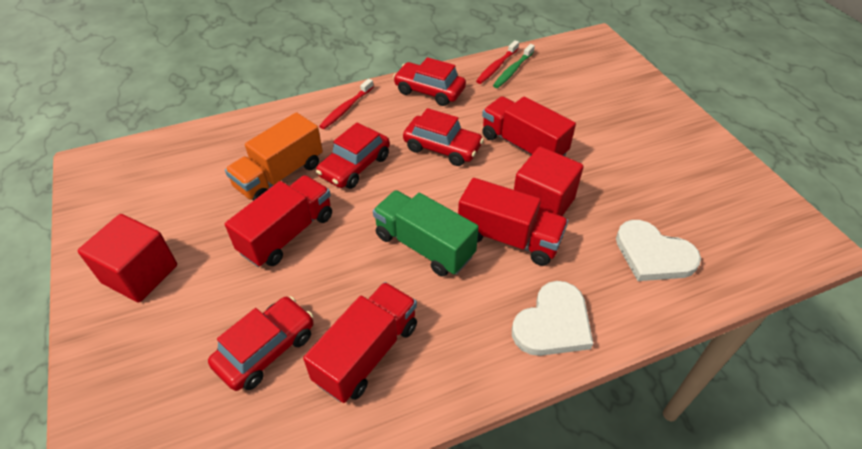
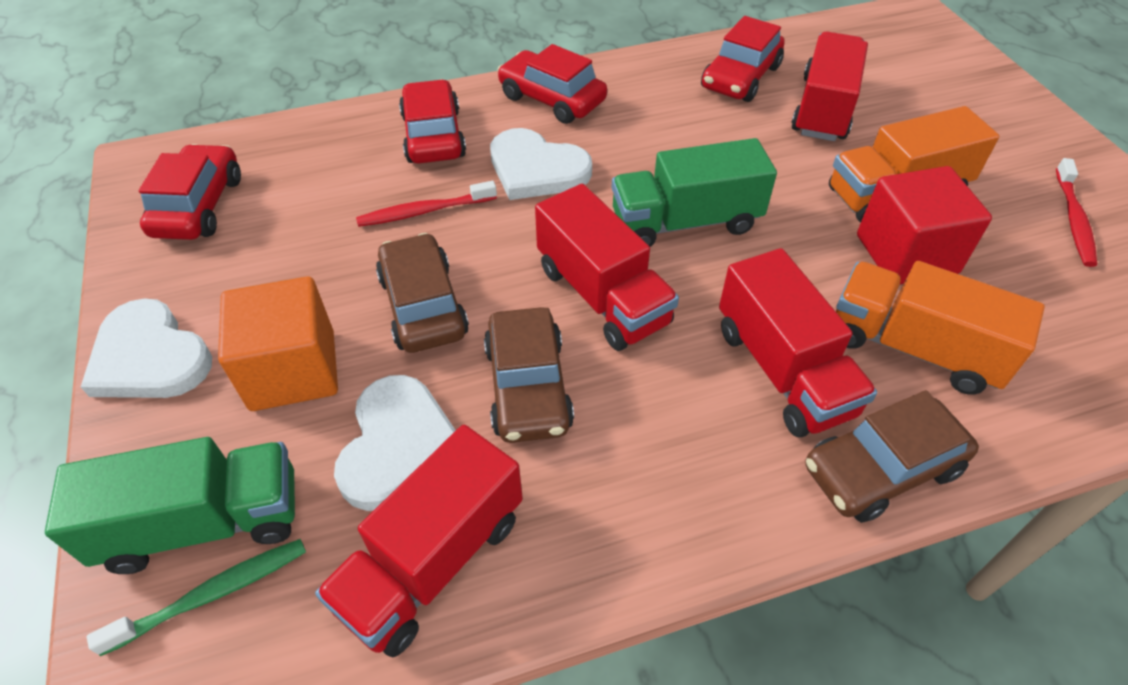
brown car: 0 -> 3
green truck: 1 -> 2
orange cube: 0 -> 1
orange truck: 1 -> 2
red cube: 2 -> 1
white heart: 2 -> 3

